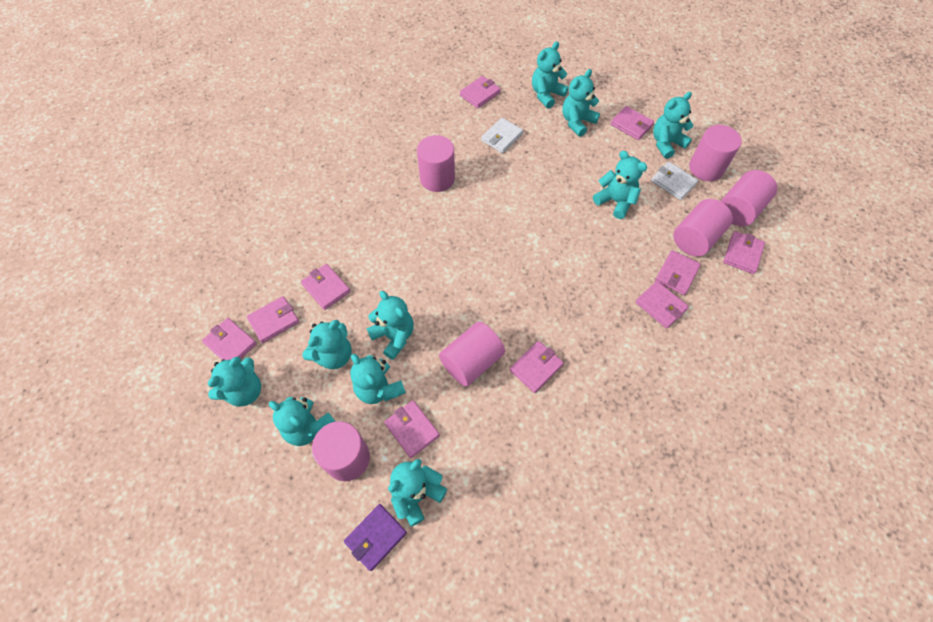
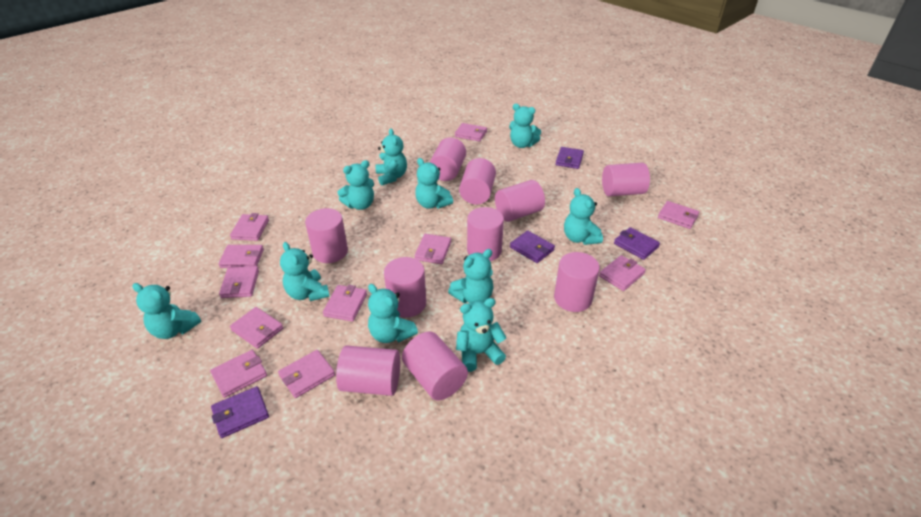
pink cylinder: 6 -> 10
pink wallet: 10 -> 11
purple wallet: 1 -> 4
white wallet: 2 -> 0

